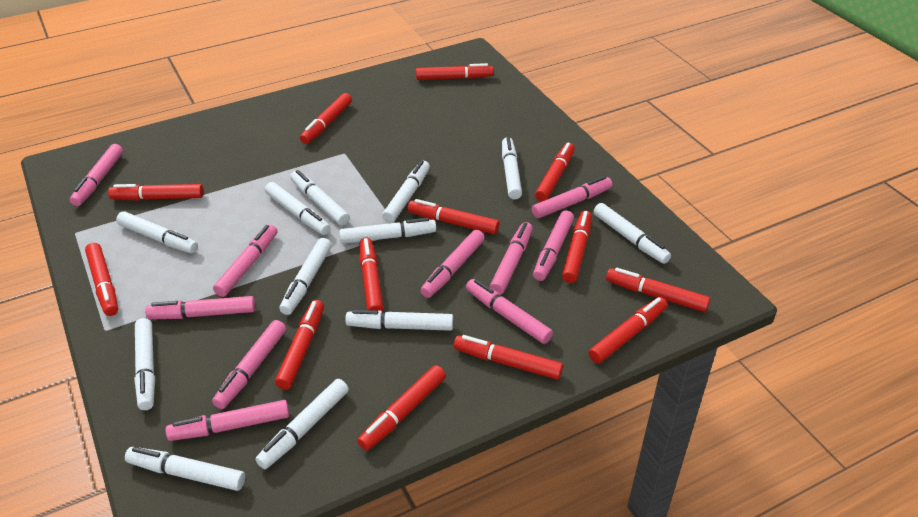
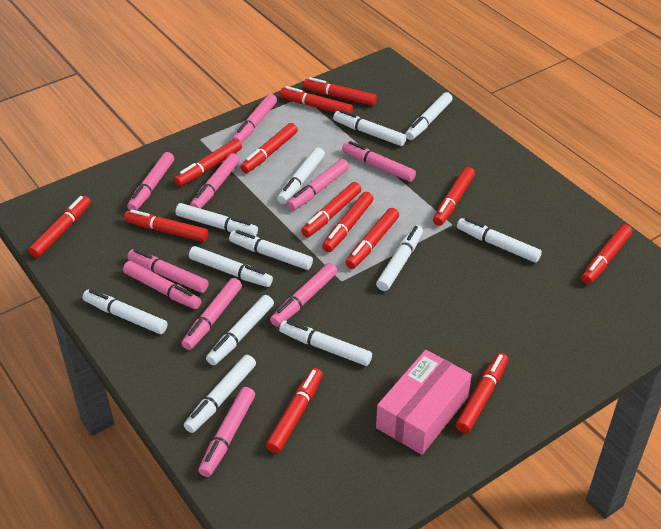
pink box: 0 -> 1

